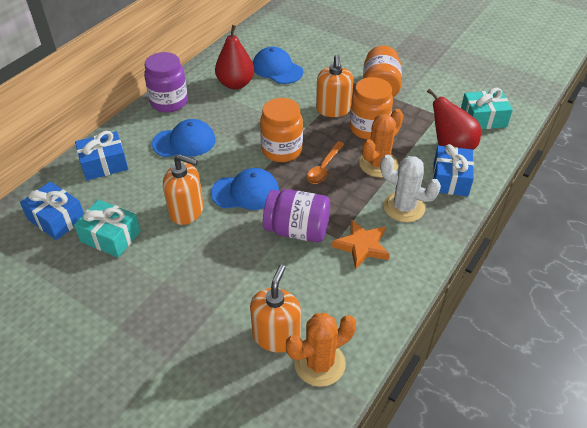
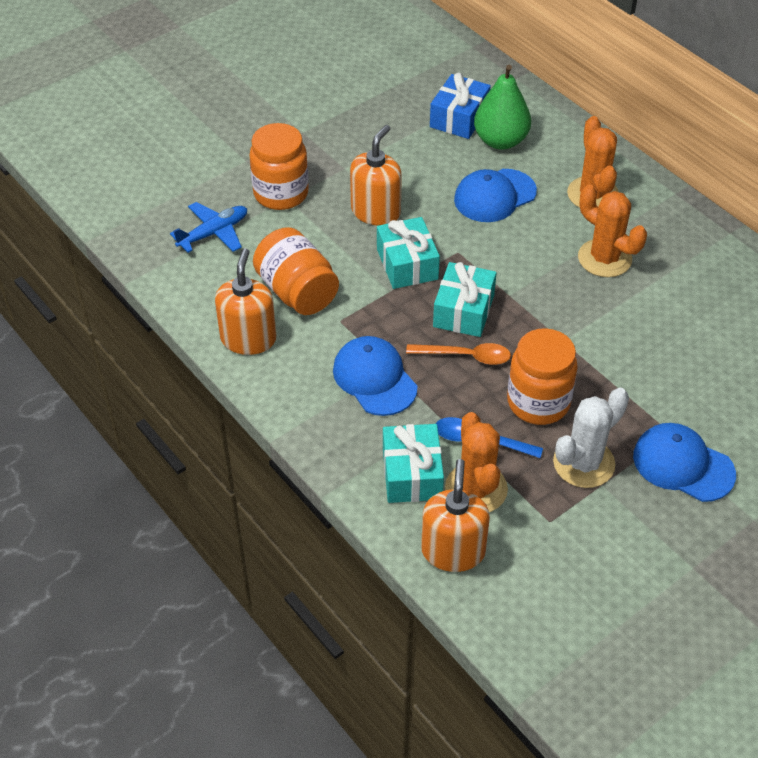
blue gift: 3 -> 1
blue plane: 0 -> 1
blue spoon: 0 -> 1
green pear: 0 -> 1
orange cactus: 2 -> 3
orange star: 1 -> 0
purple jar: 2 -> 0
red pear: 2 -> 0
turquoise gift: 2 -> 3

